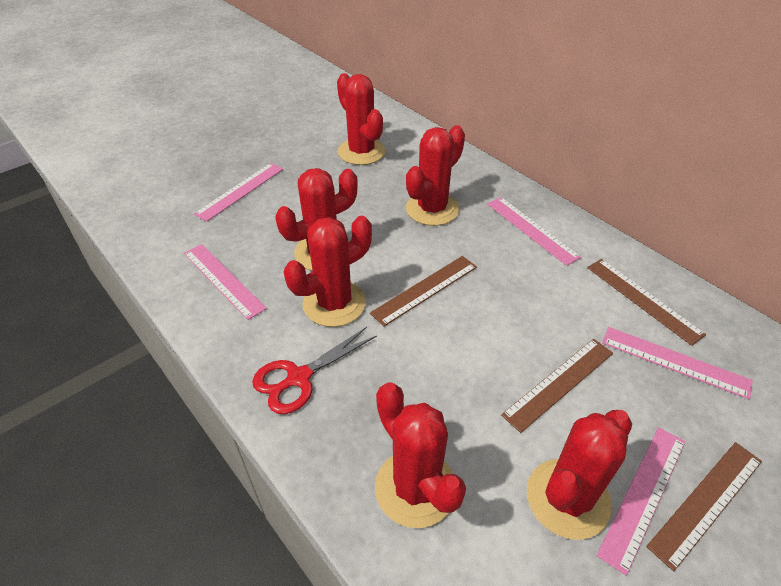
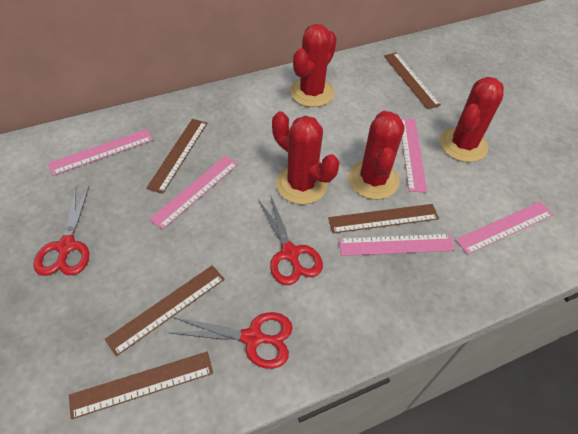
brown ruler: 4 -> 5
red cactus: 6 -> 4
red scissors: 1 -> 3

